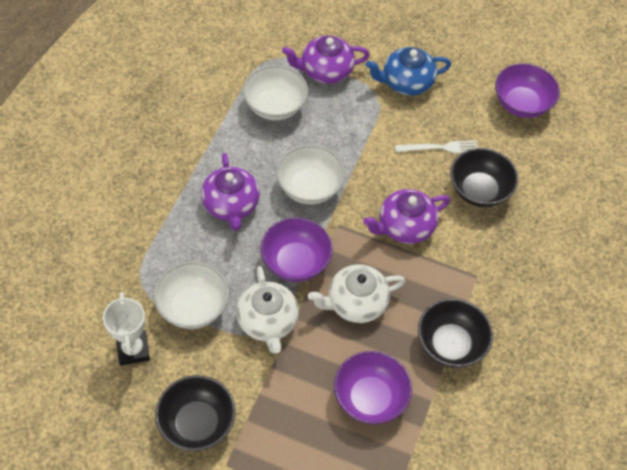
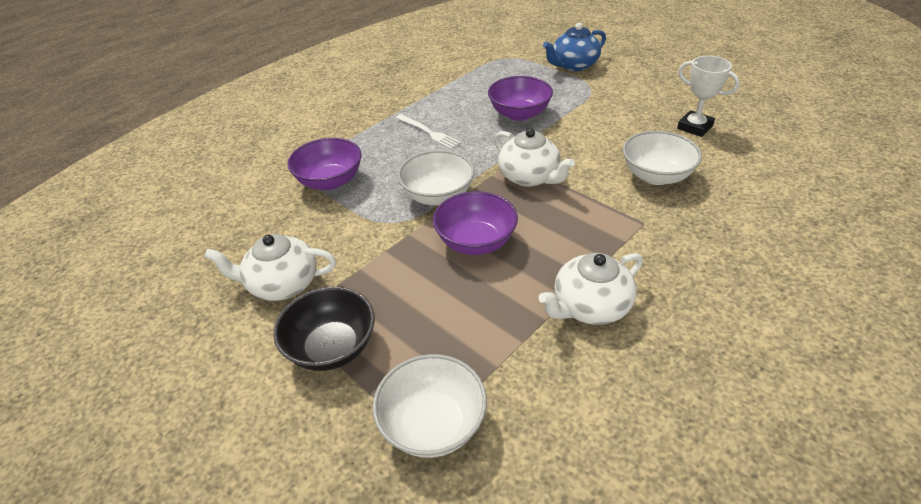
black bowl: 3 -> 1
purple teapot: 3 -> 0
white teapot: 2 -> 3

